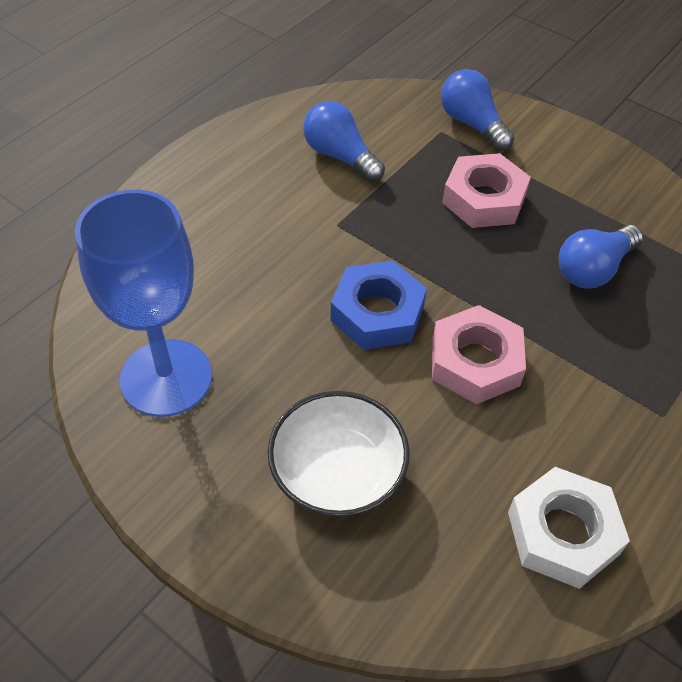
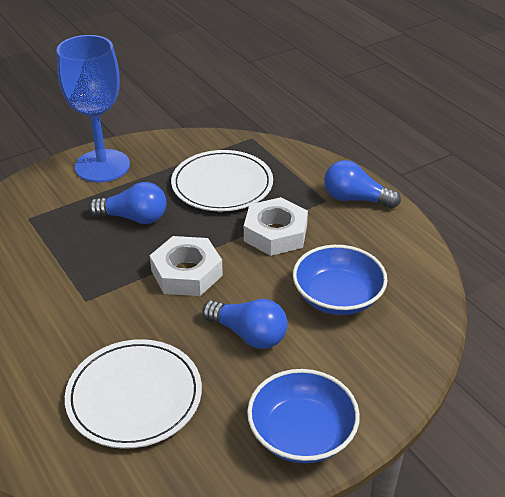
blue bowl: 0 -> 2
blue nut: 1 -> 0
pink nut: 2 -> 0
white bowl: 1 -> 0
white nut: 1 -> 2
white plate: 0 -> 2

